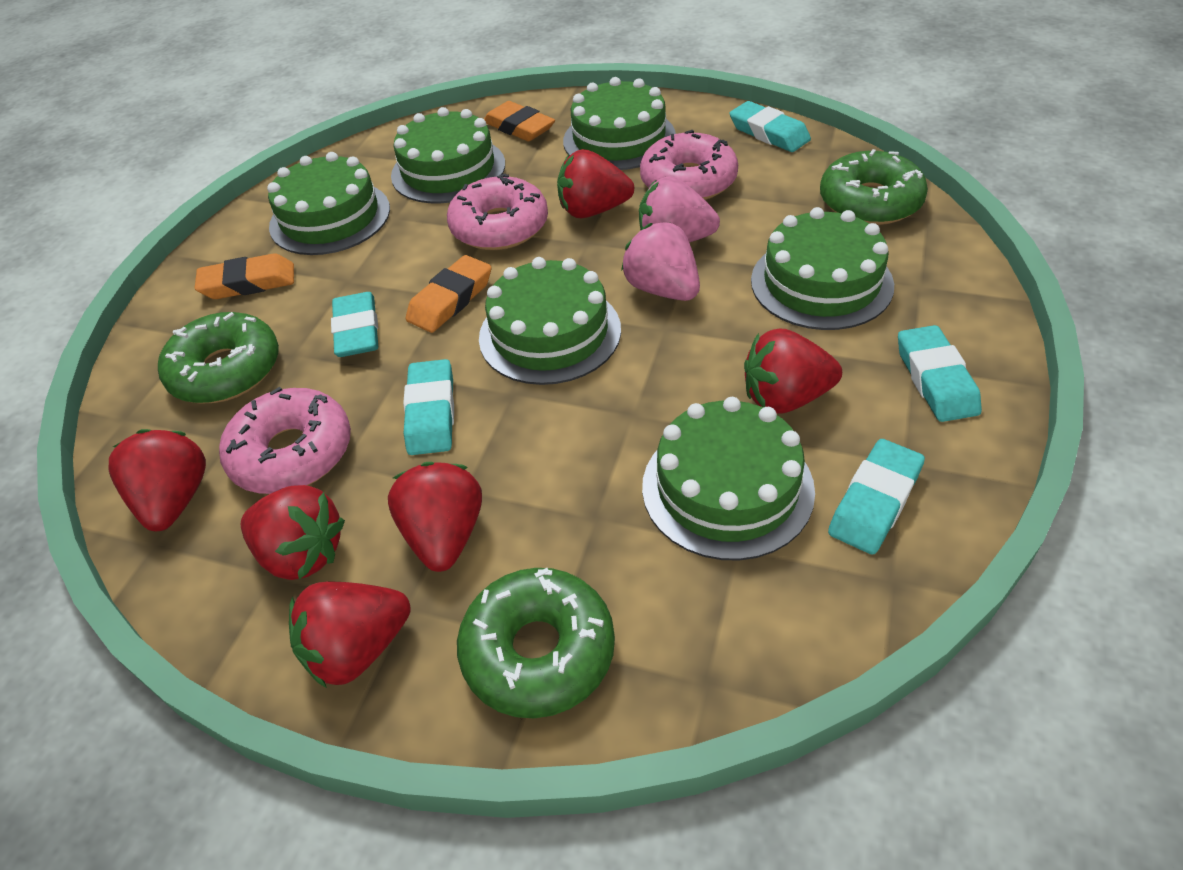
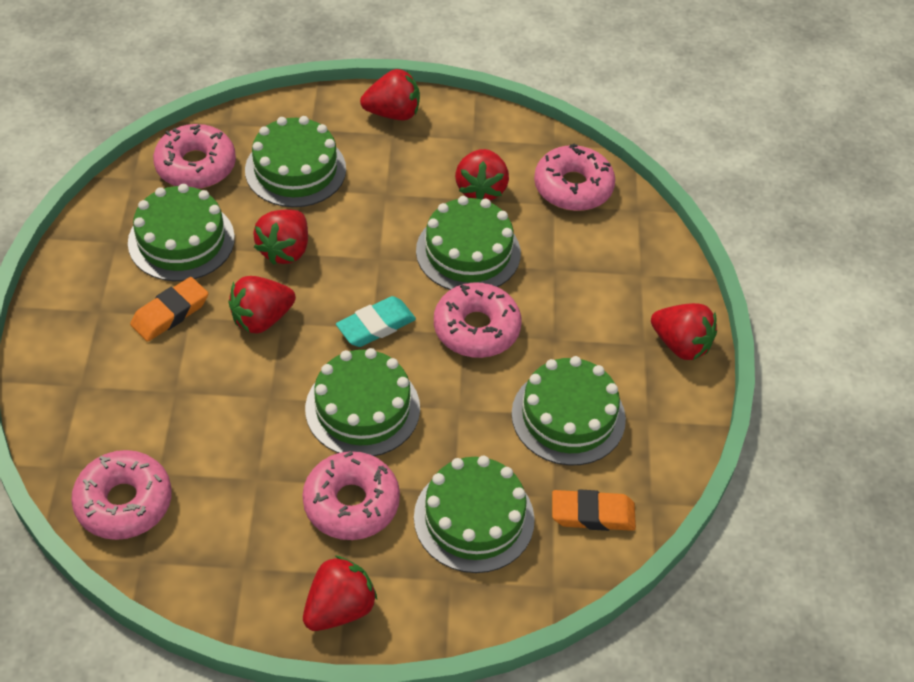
green donut: 3 -> 0
orange eraser: 3 -> 2
pink donut: 3 -> 5
pink strawberry: 2 -> 0
turquoise eraser: 5 -> 1

